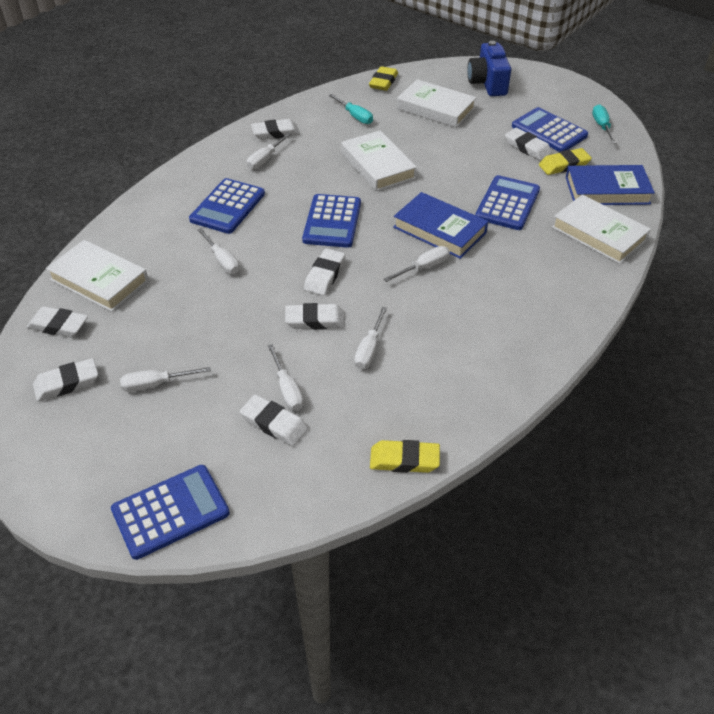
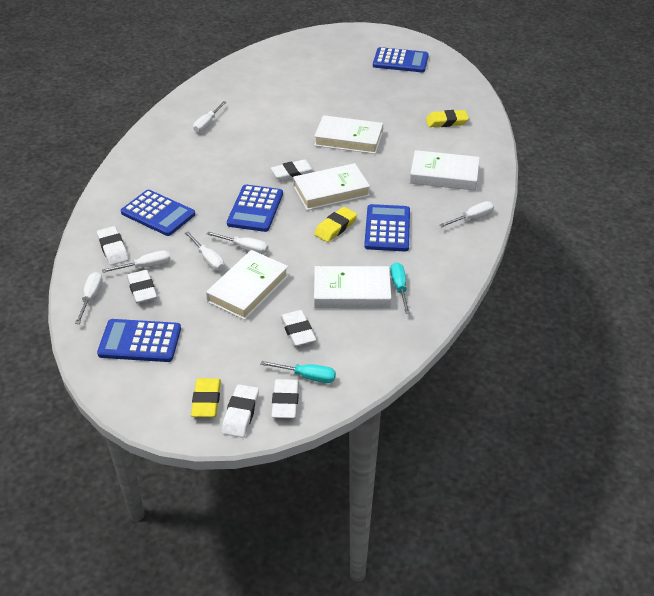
blue book: 2 -> 0
blue camera: 1 -> 0
white book: 4 -> 5
white eraser: 7 -> 6

